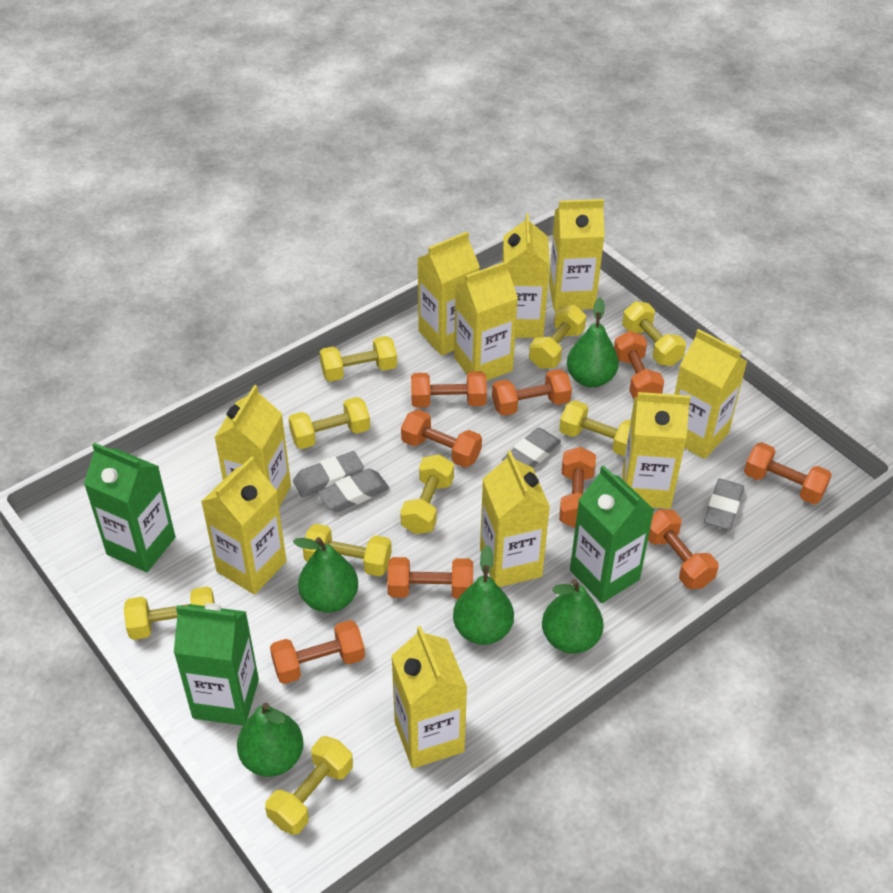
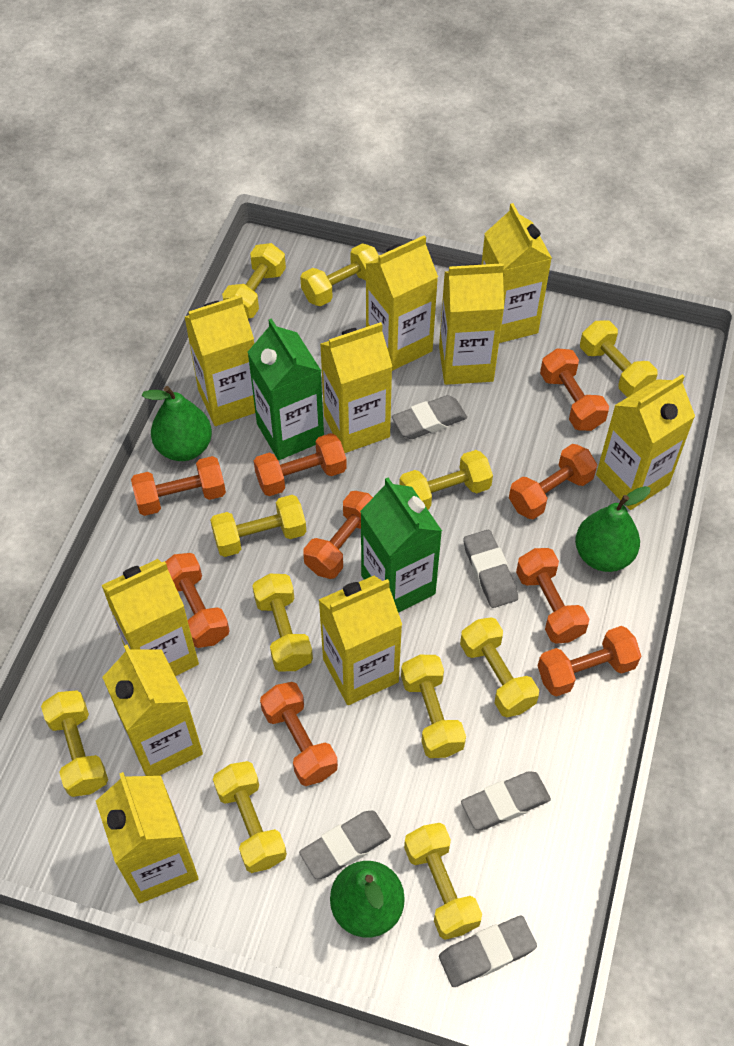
green carton: 3 -> 2
green pear: 5 -> 3
grey eraser: 4 -> 5
yellow dumbbell: 9 -> 11

